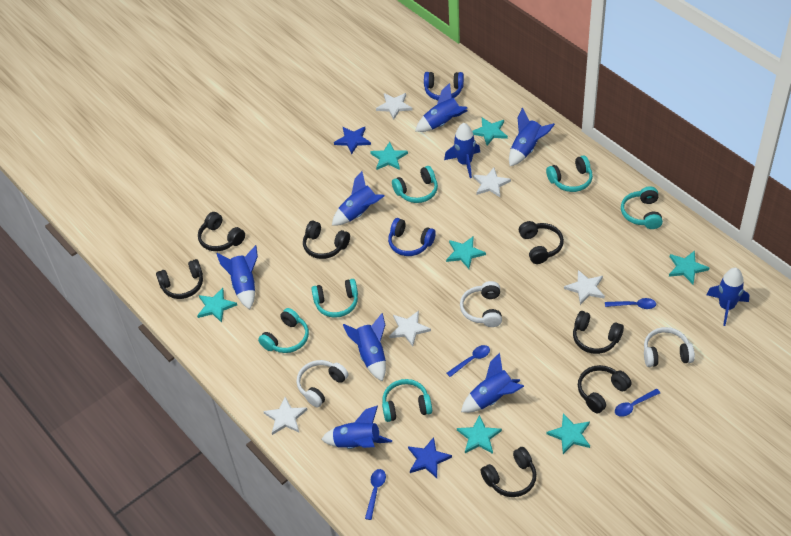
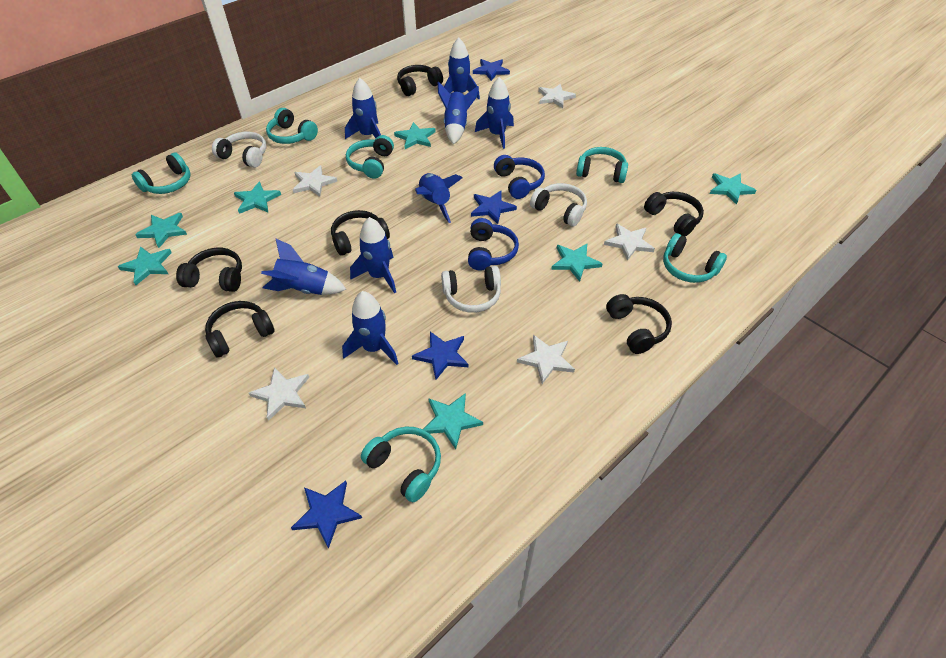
black headphones: 7 -> 6
blue rocket: 9 -> 8
blue spoon: 4 -> 0
blue star: 2 -> 4

